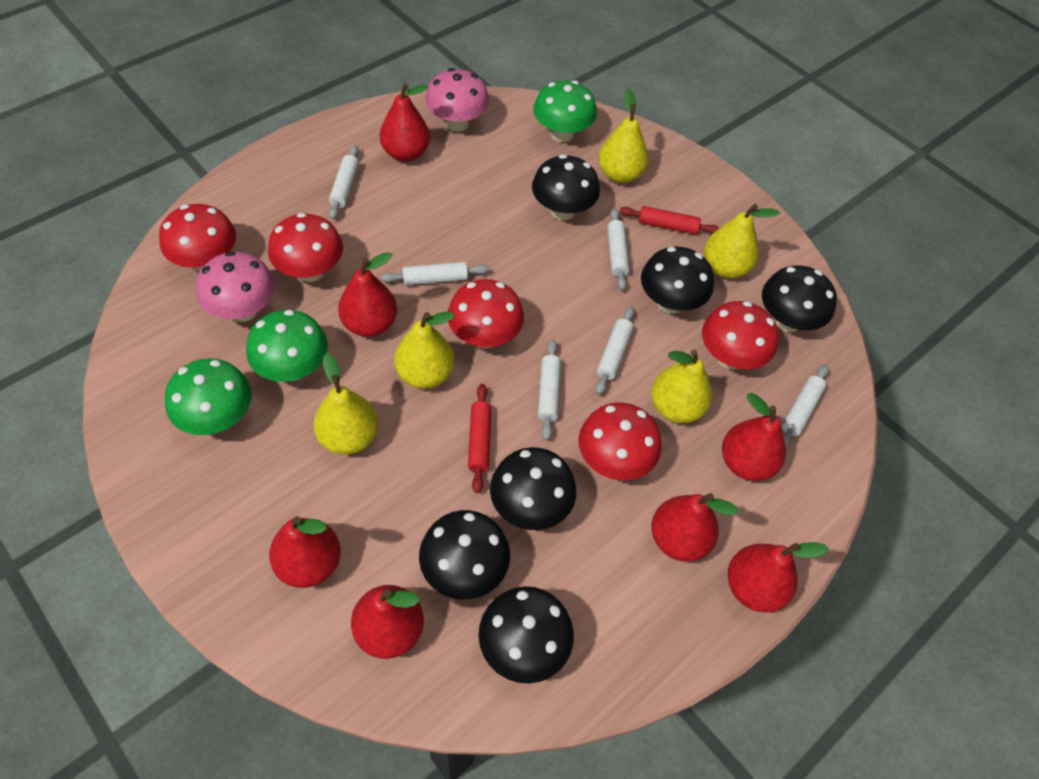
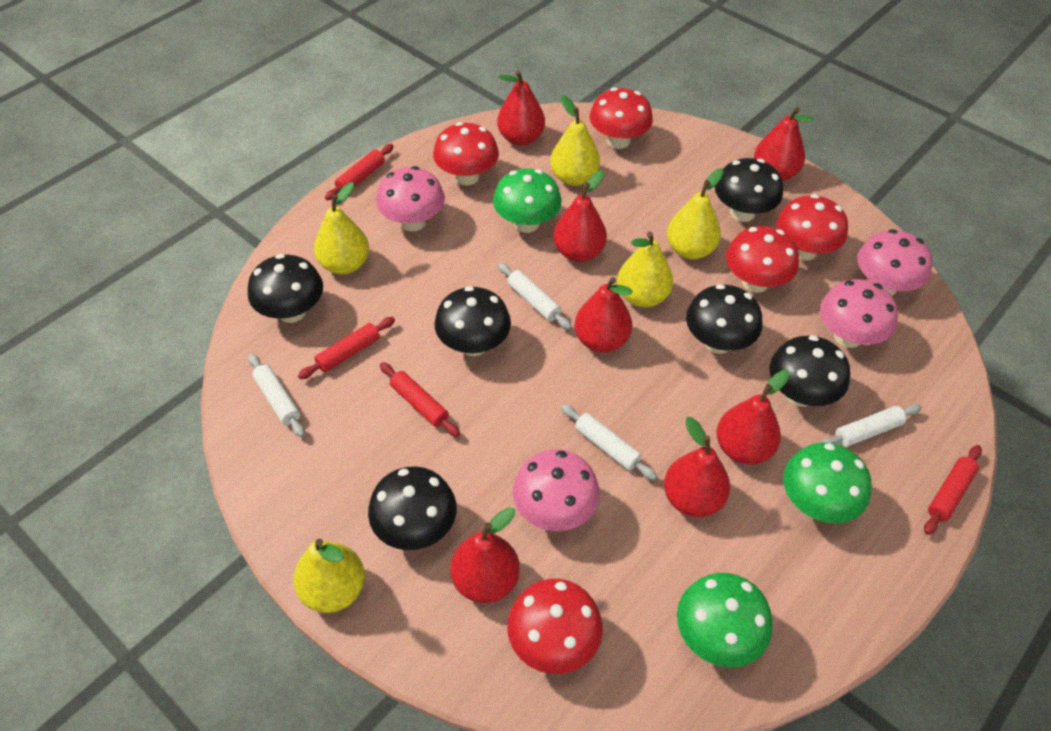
pink mushroom: 2 -> 4
red rolling pin: 2 -> 4
white rolling pin: 6 -> 4

